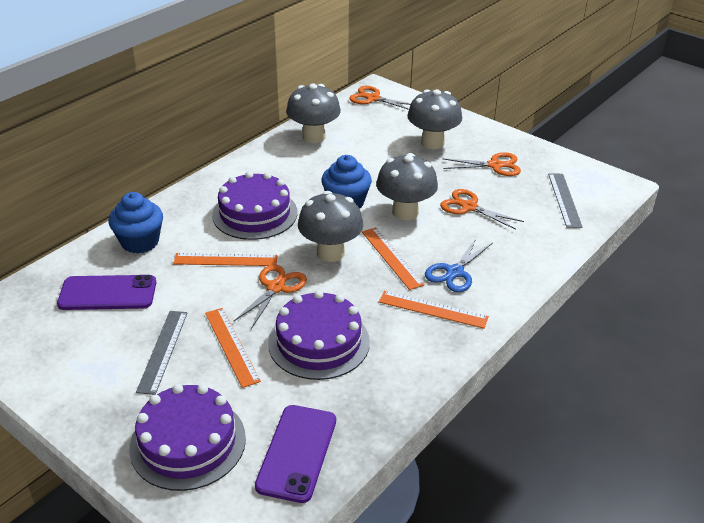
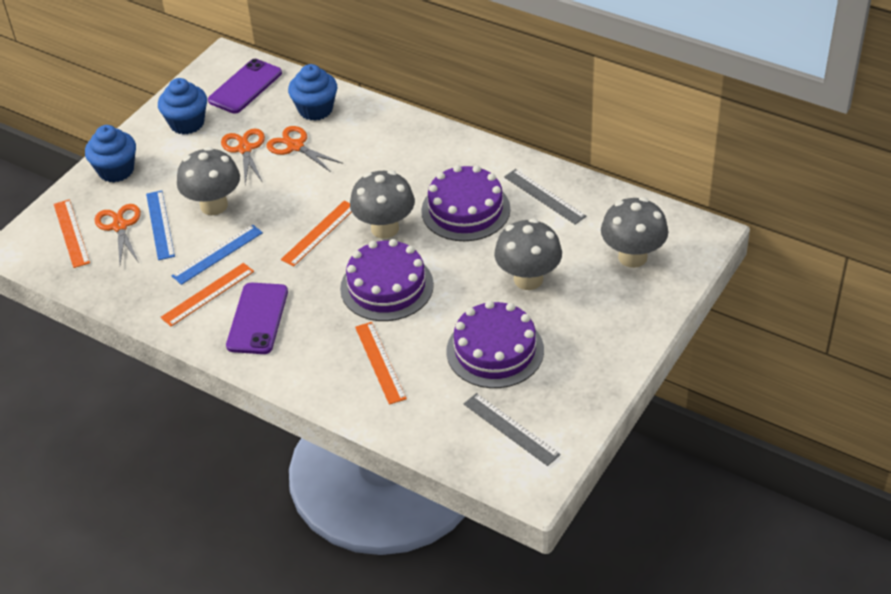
blue cupcake: 2 -> 3
blue ruler: 0 -> 2
blue scissors: 1 -> 0
orange scissors: 4 -> 3

